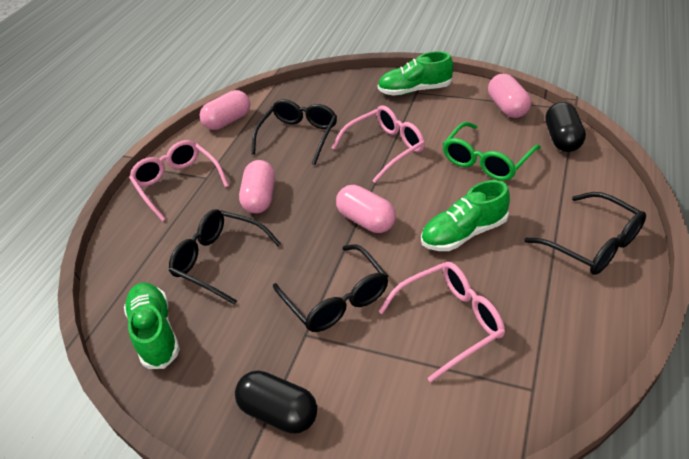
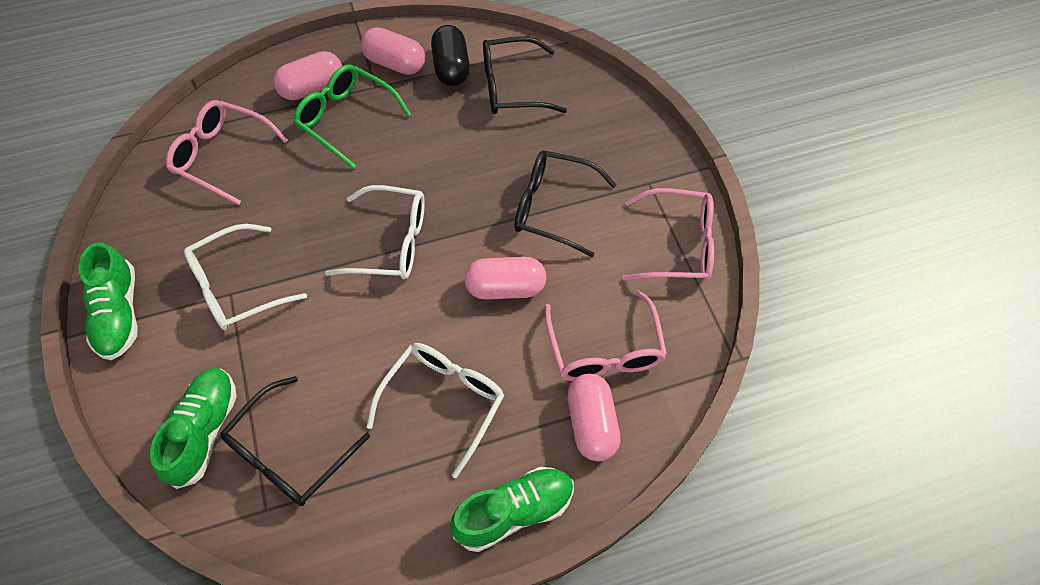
black capsule: 2 -> 1
black glasses: 4 -> 3
white glasses: 0 -> 3

